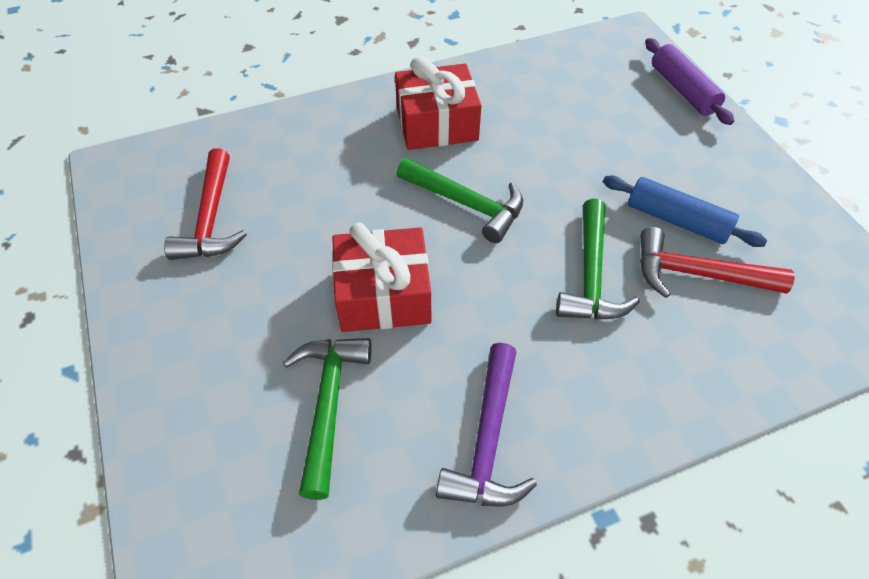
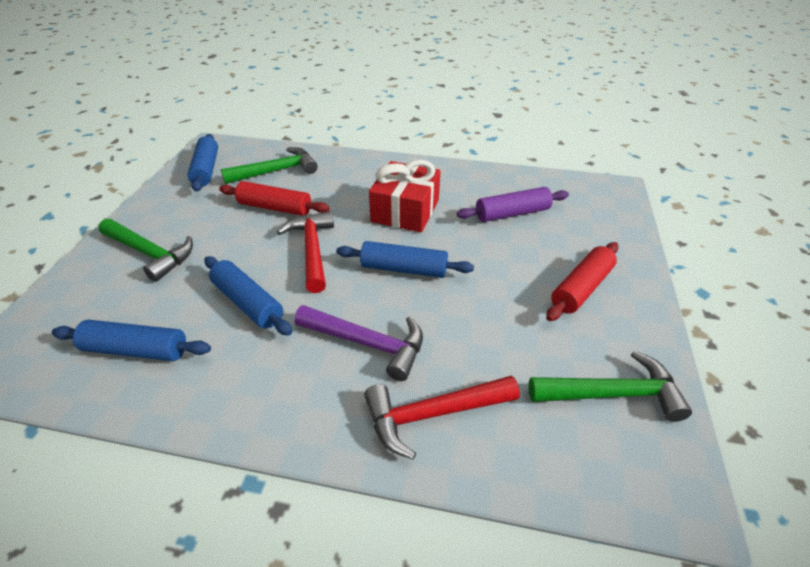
blue rolling pin: 1 -> 4
red gift: 2 -> 1
red rolling pin: 0 -> 2

